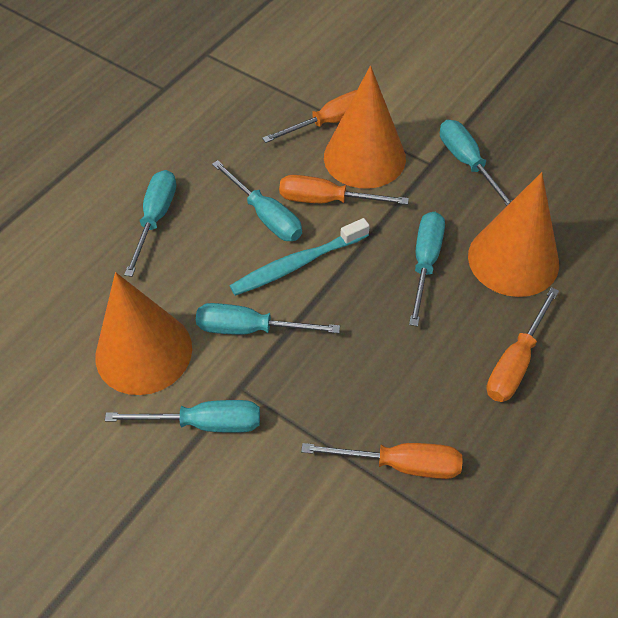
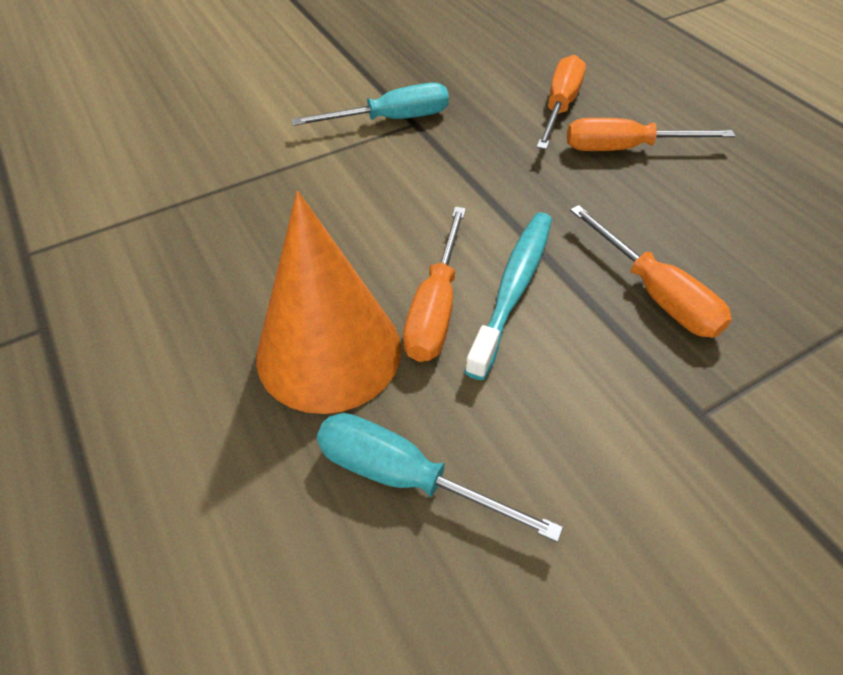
orange cone: 3 -> 1
turquoise screwdriver: 6 -> 2

